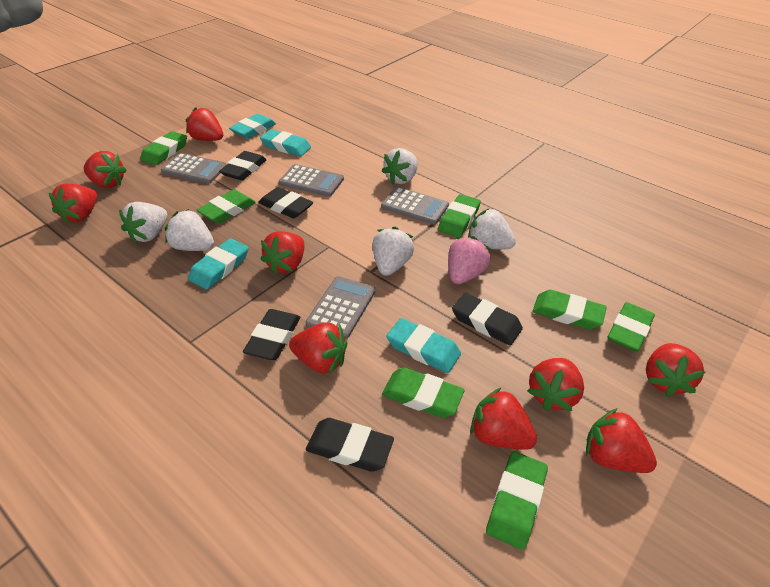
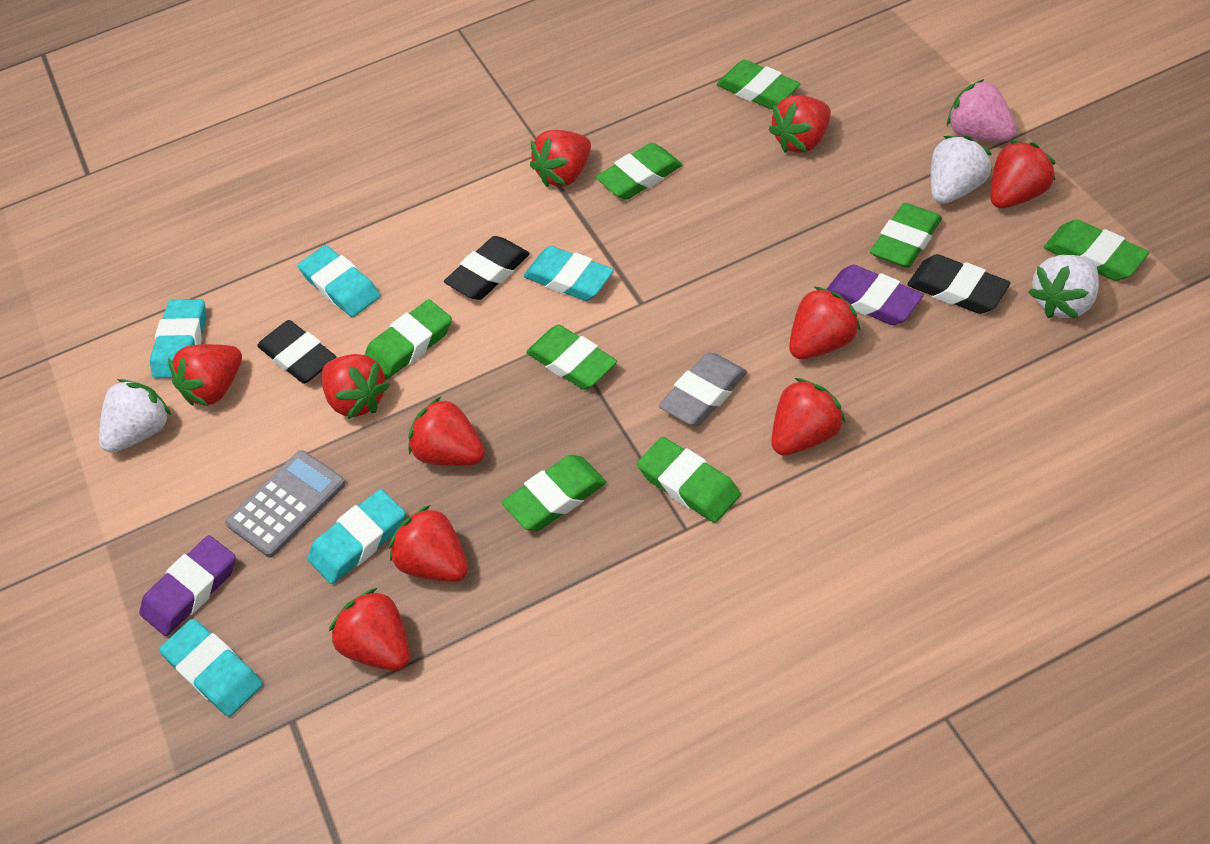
black eraser: 5 -> 3
green eraser: 7 -> 8
grey calculator: 4 -> 1
grey eraser: 0 -> 1
purple eraser: 0 -> 2
red strawberry: 9 -> 10
turquoise eraser: 4 -> 5
white strawberry: 5 -> 3

